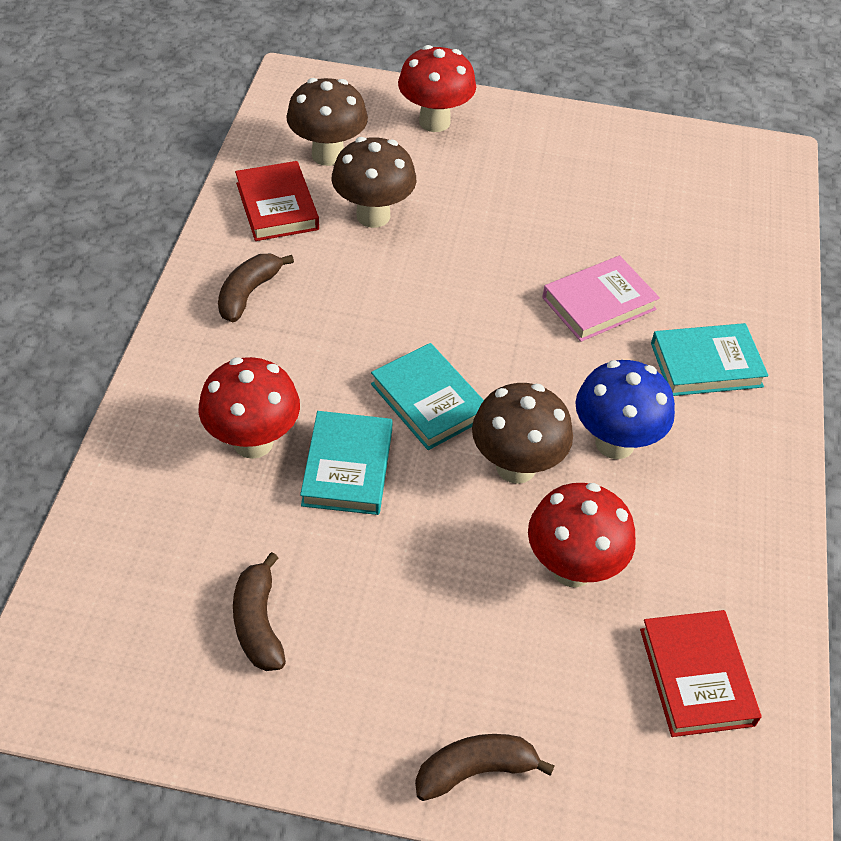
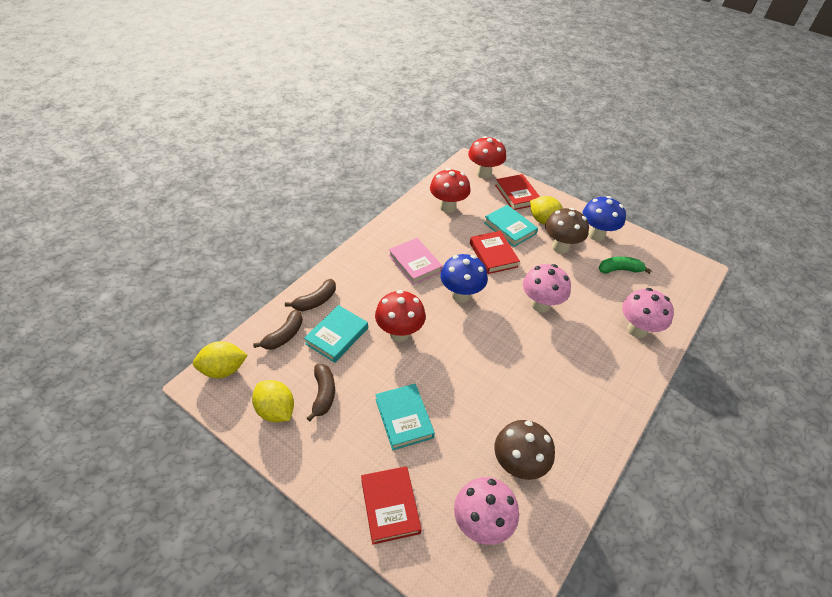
blue mushroom: 1 -> 2
brown mushroom: 3 -> 2
green banana: 0 -> 1
pink mushroom: 0 -> 3
red book: 2 -> 3
yellow lemon: 0 -> 3

